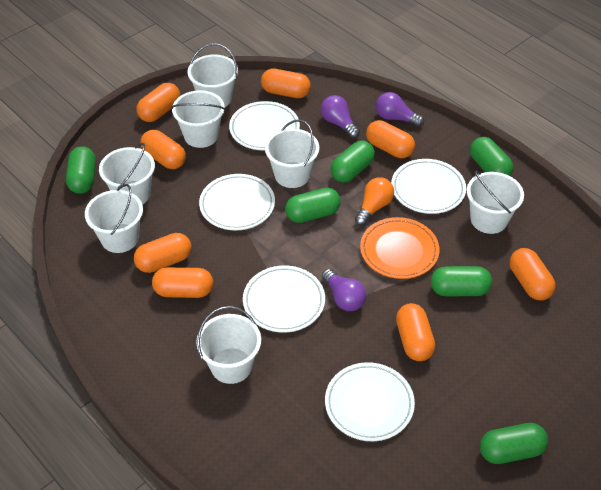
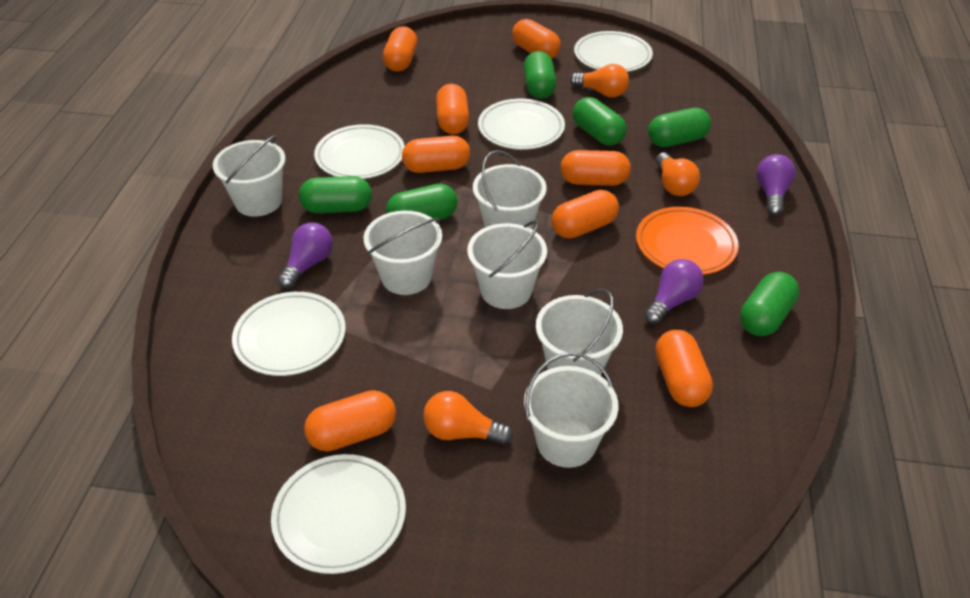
orange light bulb: 1 -> 3
white bucket: 7 -> 6

